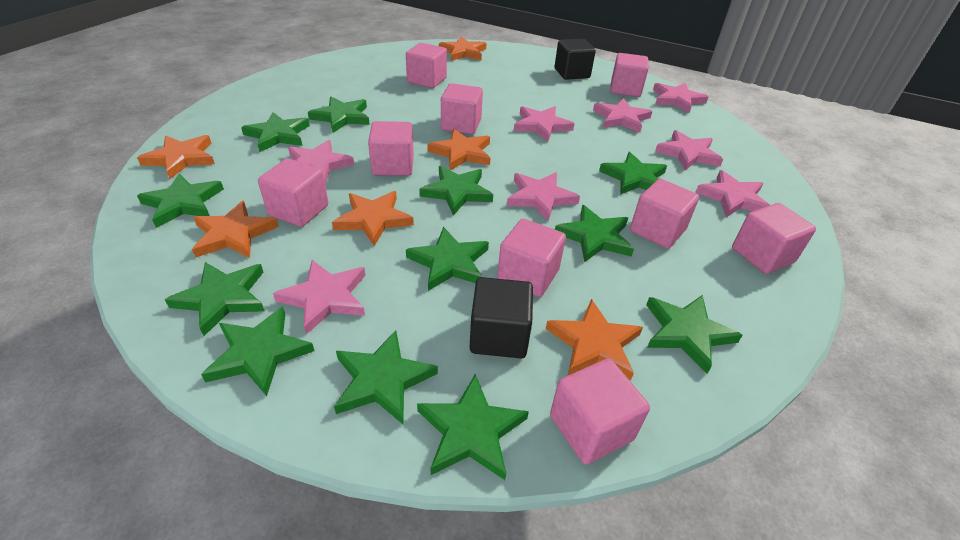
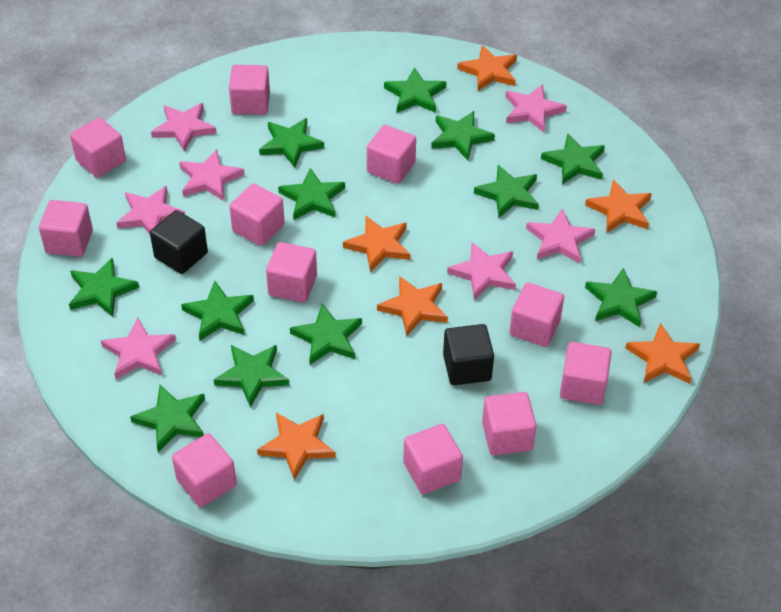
pink cube: 9 -> 11
pink star: 8 -> 7

